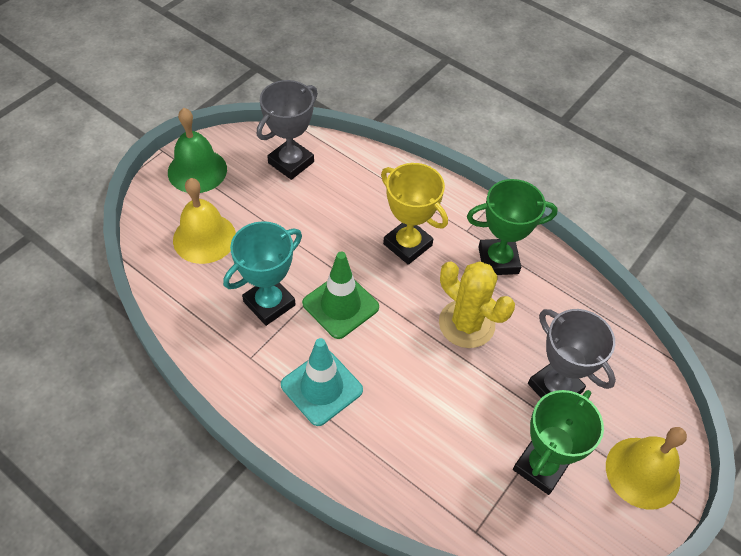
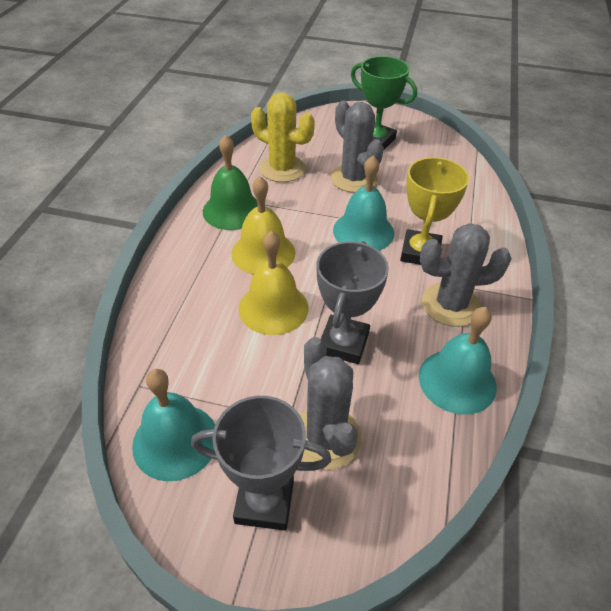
green traffic cone: 1 -> 0
green trophy: 2 -> 1
grey cactus: 0 -> 3
turquoise bell: 0 -> 3
turquoise traffic cone: 1 -> 0
turquoise trophy: 1 -> 0

